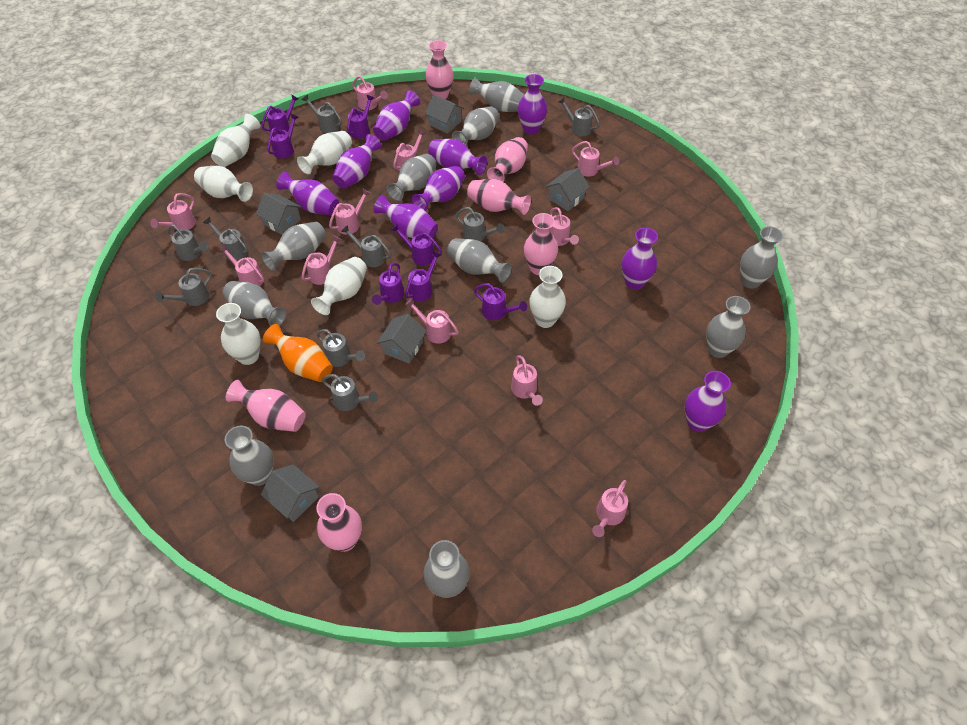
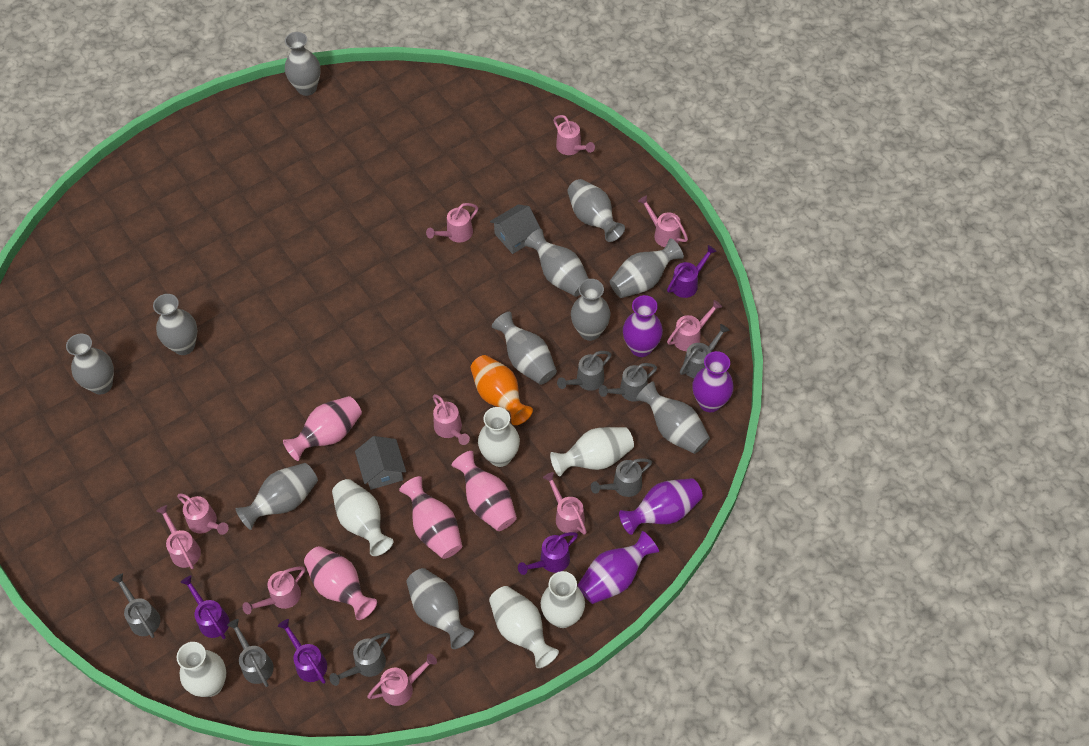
grey house: 5 -> 2
grey vase: 10 -> 11
grey watering can: 9 -> 7
pink vase: 6 -> 4
pink watering can: 11 -> 10
purple vase: 9 -> 4
purple watering can: 7 -> 4

